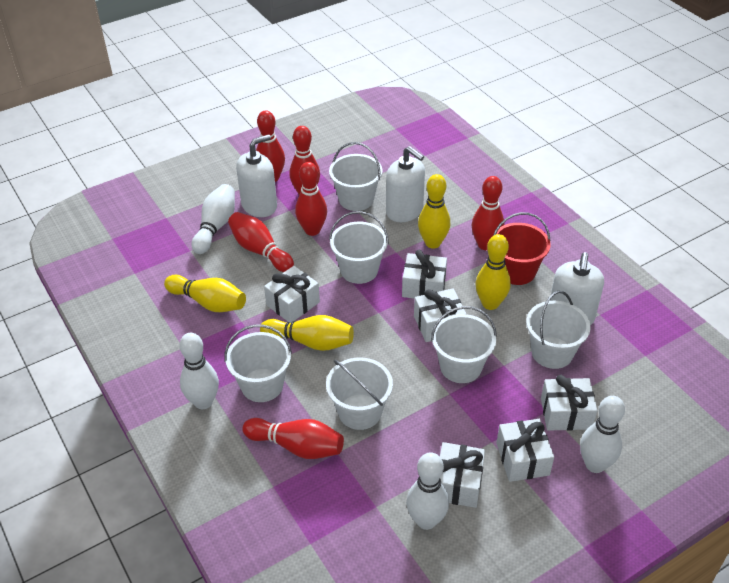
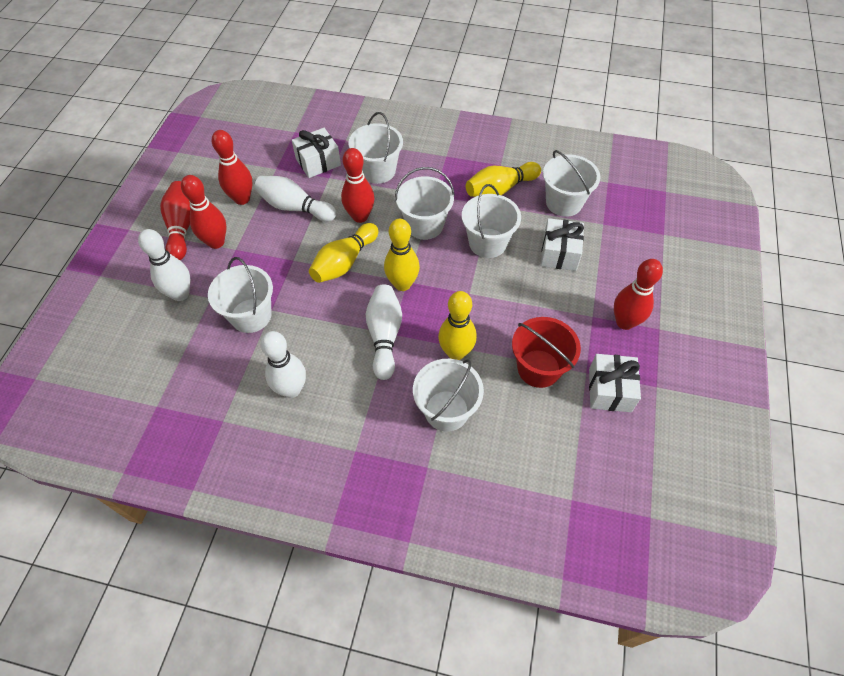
red bowling pin: 6 -> 5
white gift: 6 -> 3
white soap dispenser: 3 -> 0

